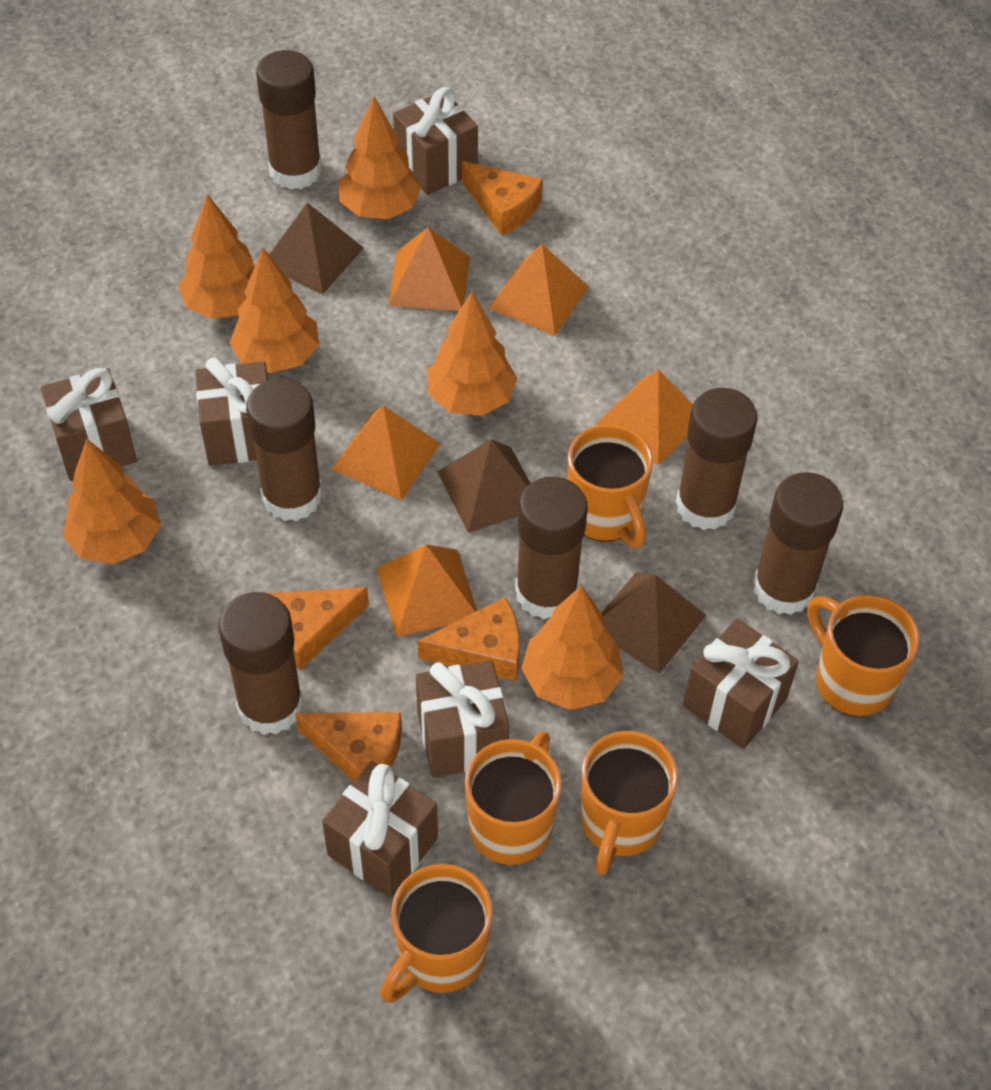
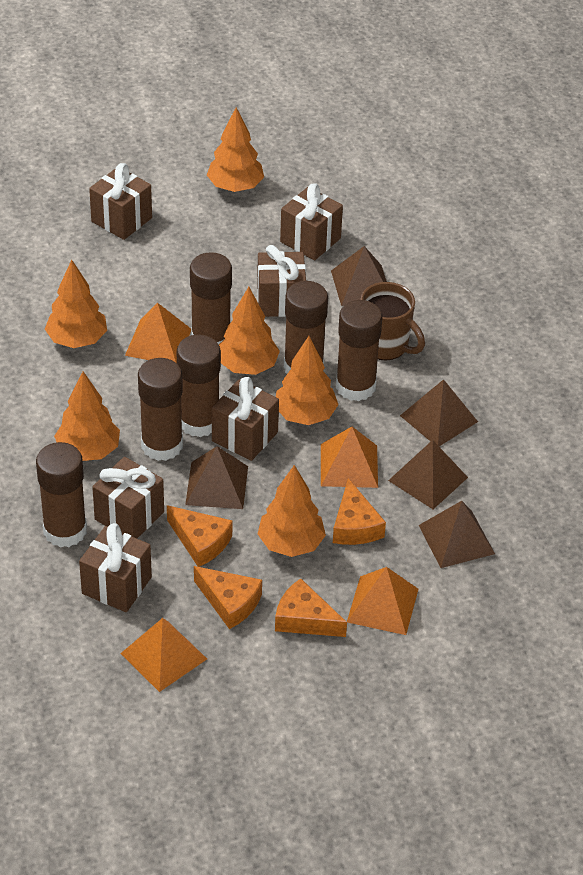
brown mug: 0 -> 1
brown pyramid: 3 -> 5
orange mug: 5 -> 0
orange pyramid: 5 -> 4

